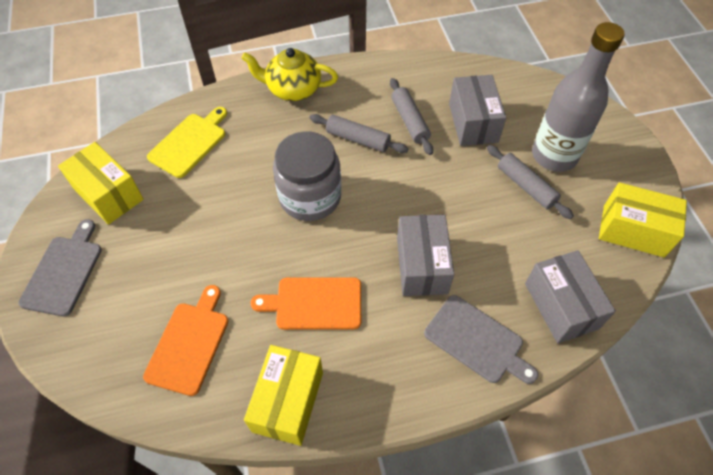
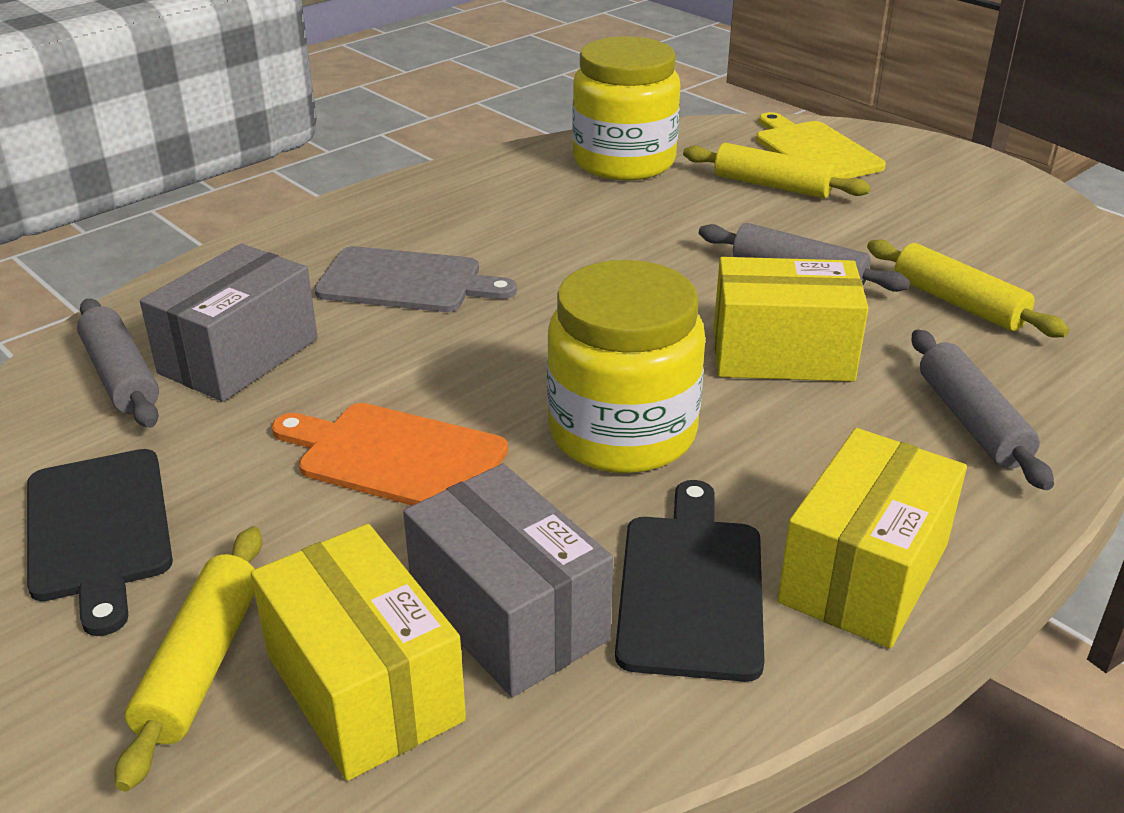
black cutting board: 0 -> 2
grey bottle: 1 -> 0
grey box: 3 -> 2
grey cutting board: 2 -> 1
grey jar: 1 -> 0
orange cutting board: 2 -> 1
yellow jar: 0 -> 2
yellow rolling pin: 0 -> 3
yellow teapot: 1 -> 0

